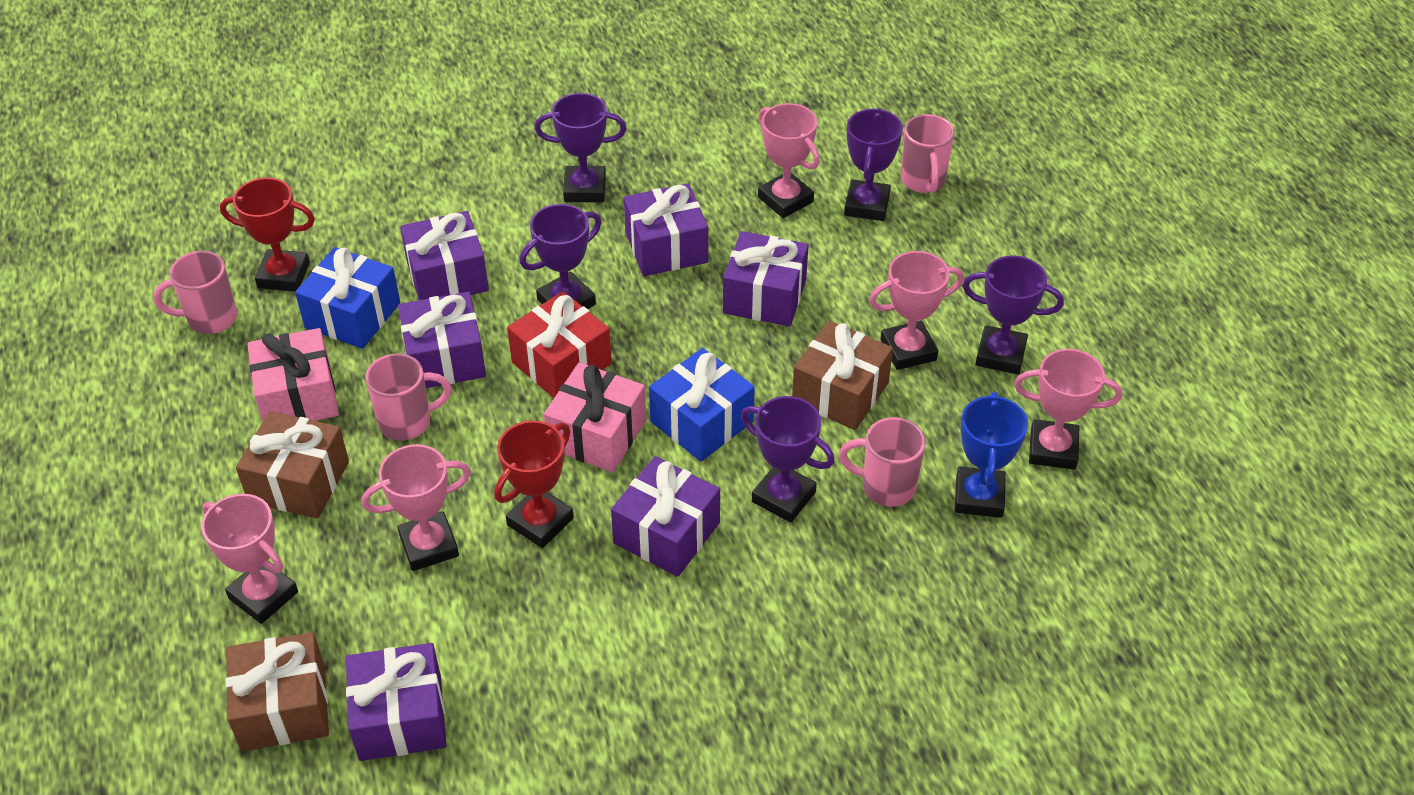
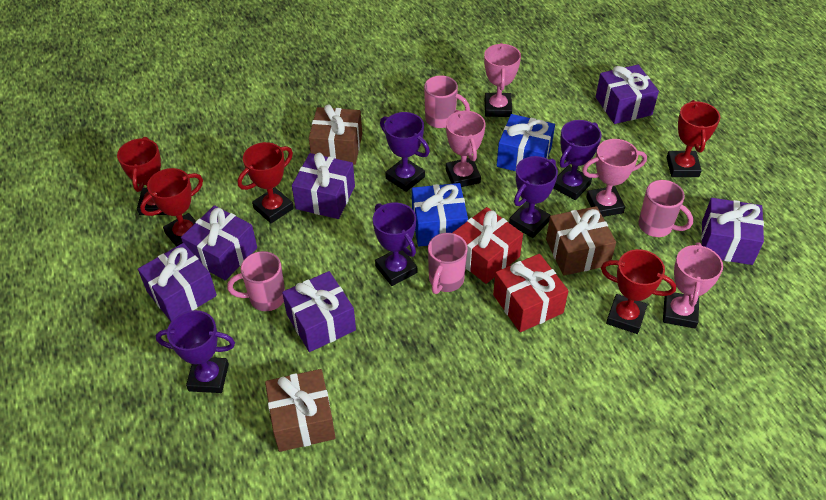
blue trophy: 1 -> 0
pink gift: 2 -> 0
pink trophy: 5 -> 4
red gift: 1 -> 2
red trophy: 2 -> 5

